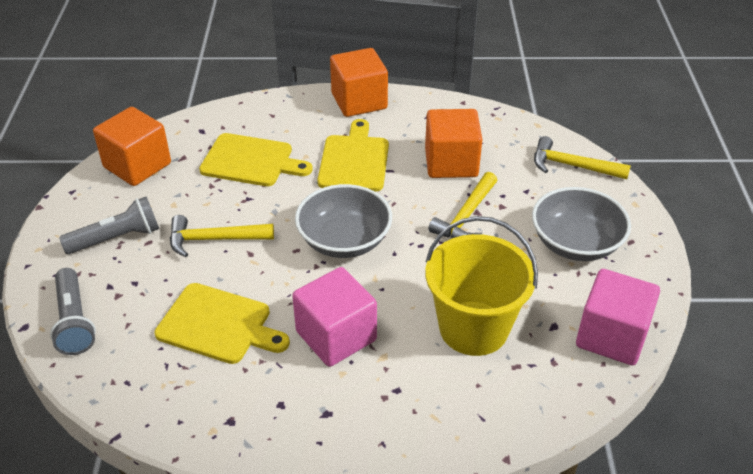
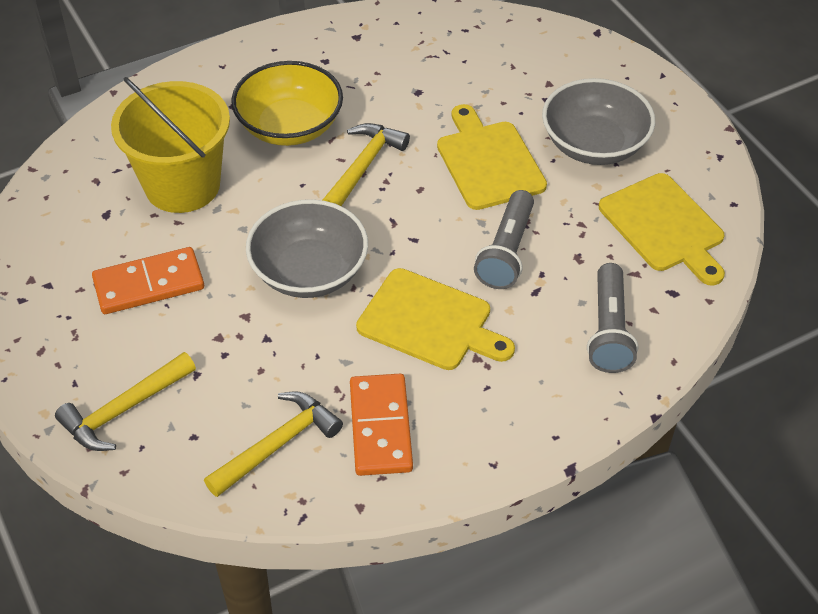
orange cube: 3 -> 0
orange domino: 0 -> 2
pink cube: 2 -> 0
yellow bowl: 0 -> 1

